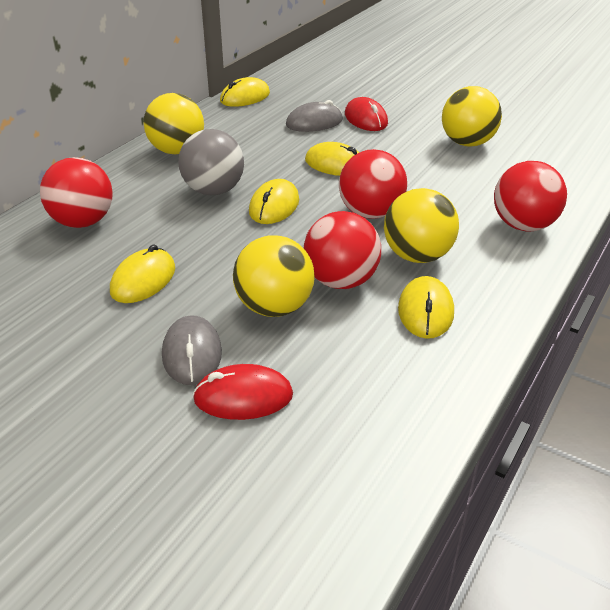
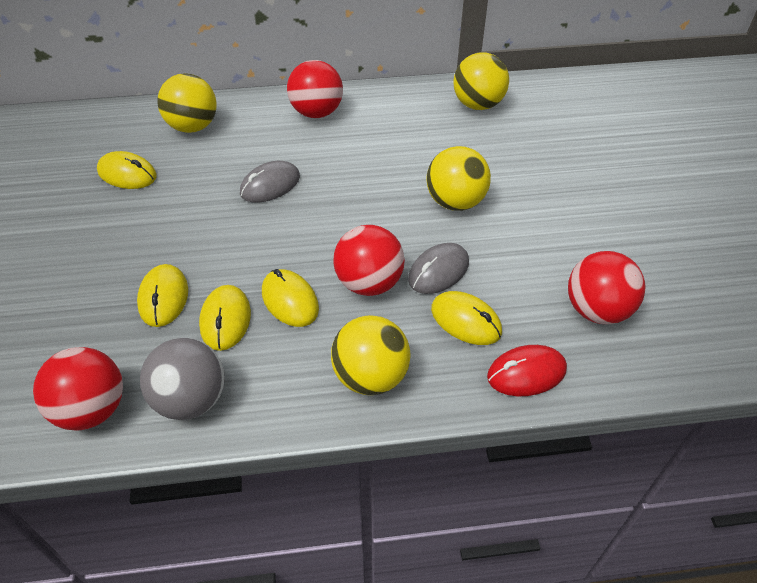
red mouse: 2 -> 1

